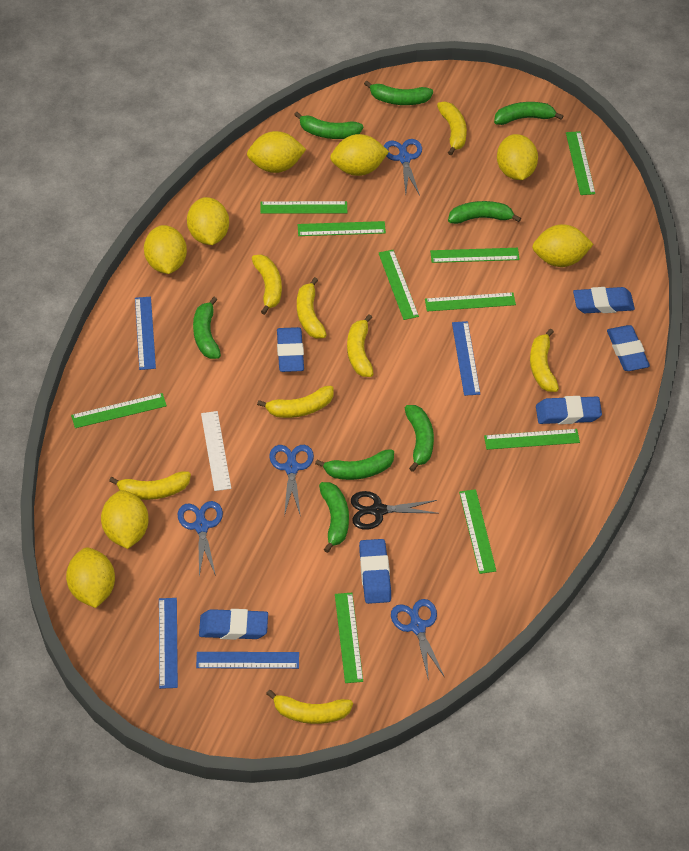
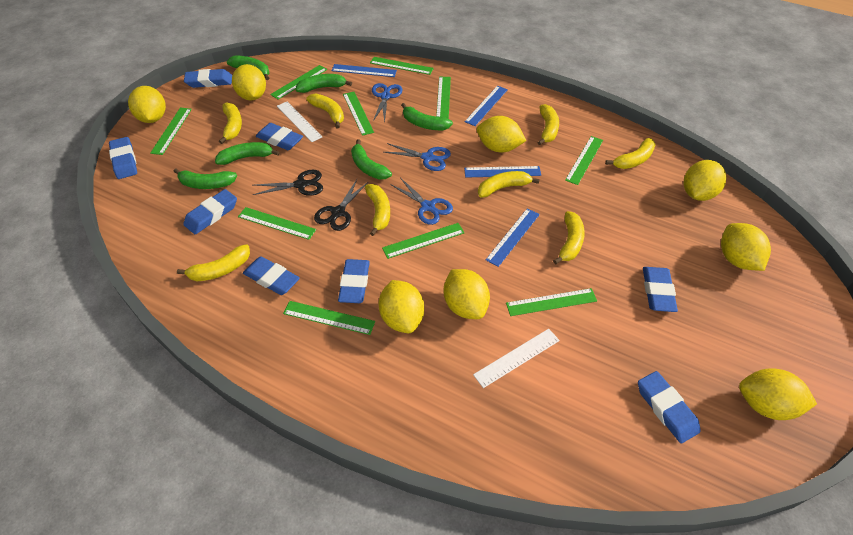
black scissors: 1 -> 2
blue eraser: 6 -> 8
blue scissors: 4 -> 3
green banana: 8 -> 6
white ruler: 1 -> 2

